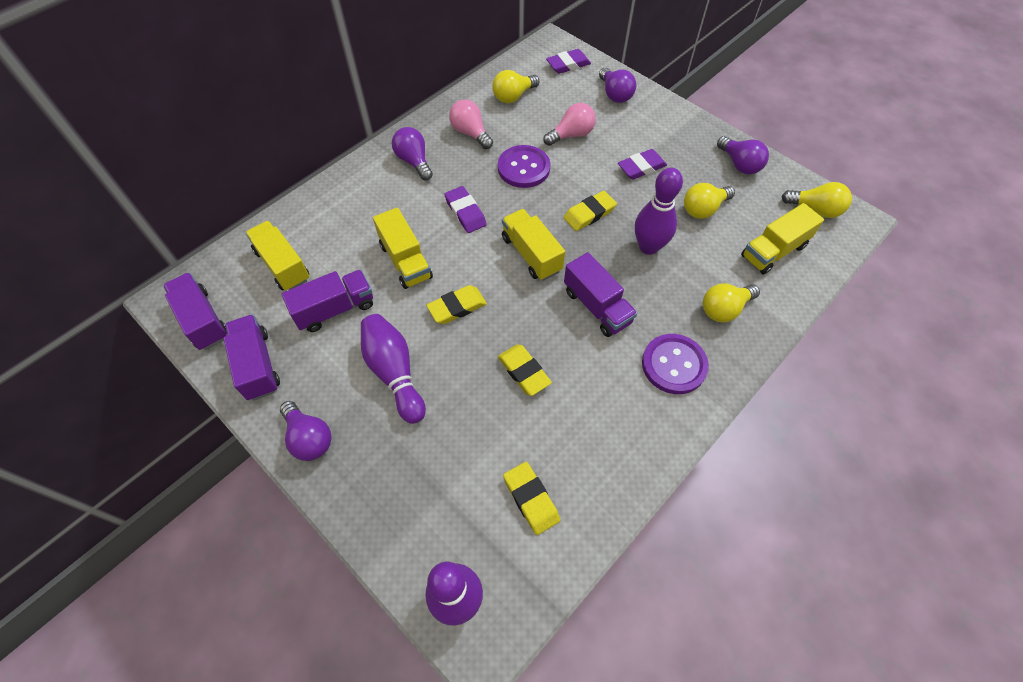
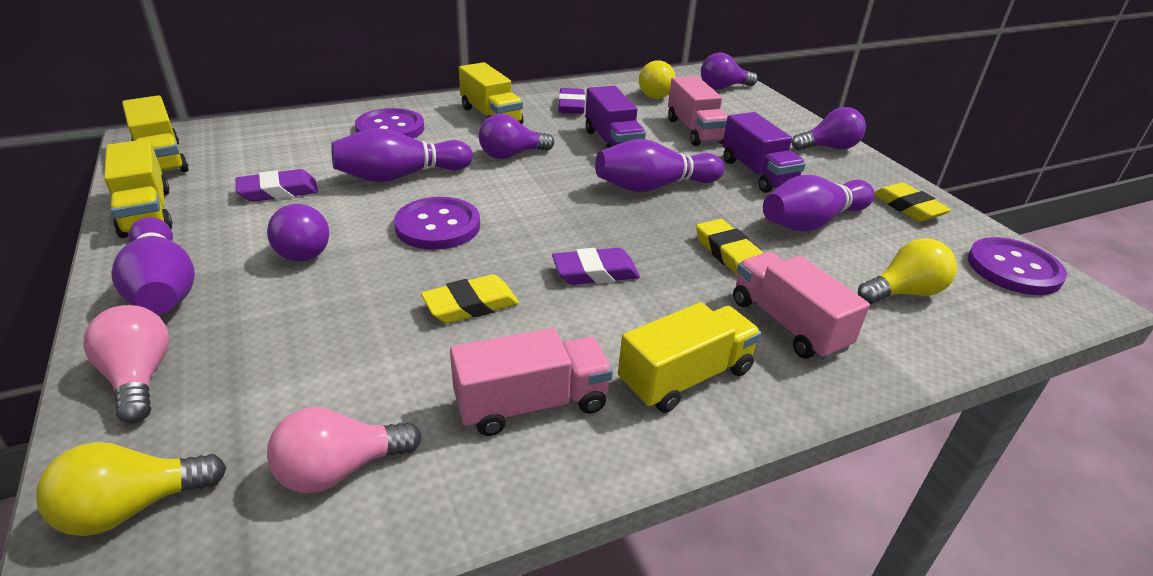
pink truck: 0 -> 3
purple bowling pin: 3 -> 4
purple button: 2 -> 3
purple truck: 4 -> 2
yellow eraser: 4 -> 3
yellow light bulb: 4 -> 3

